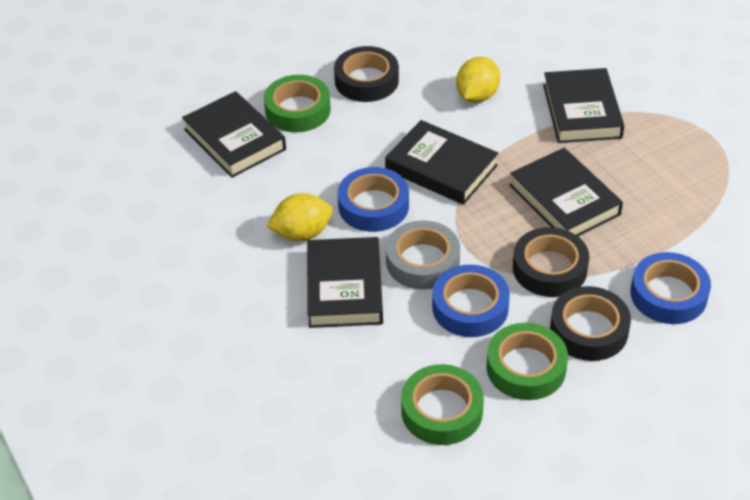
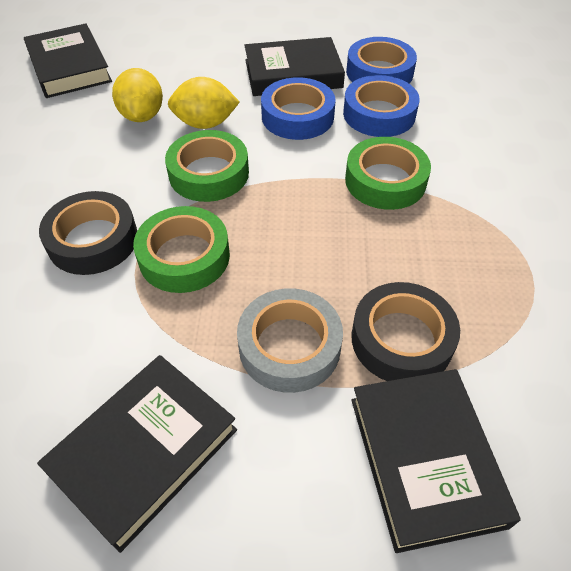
black book: 5 -> 4
black tape: 3 -> 2

